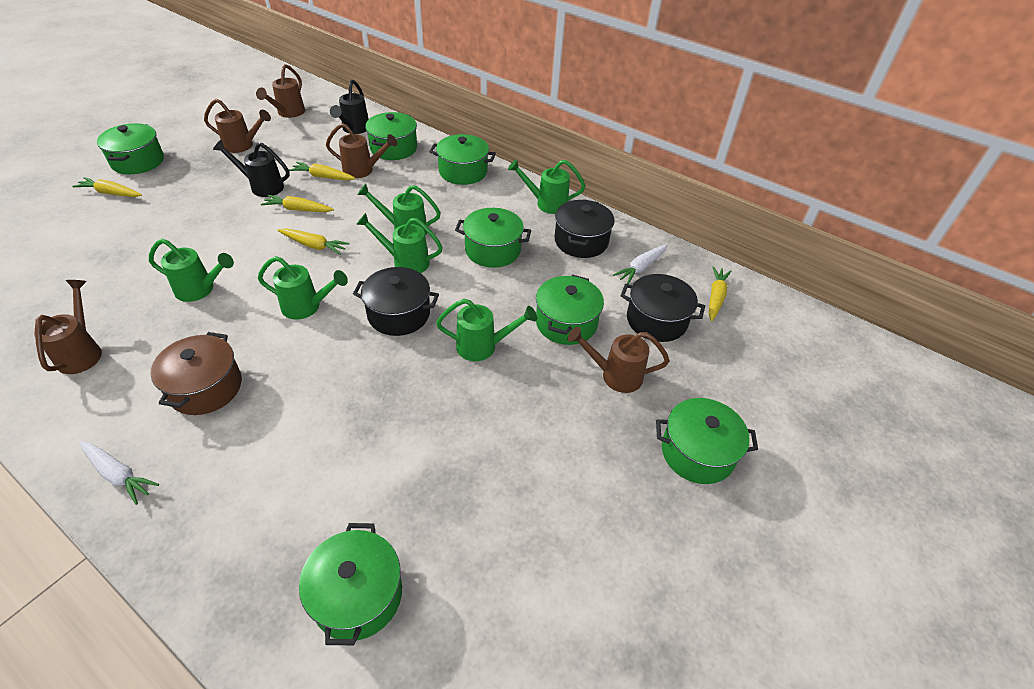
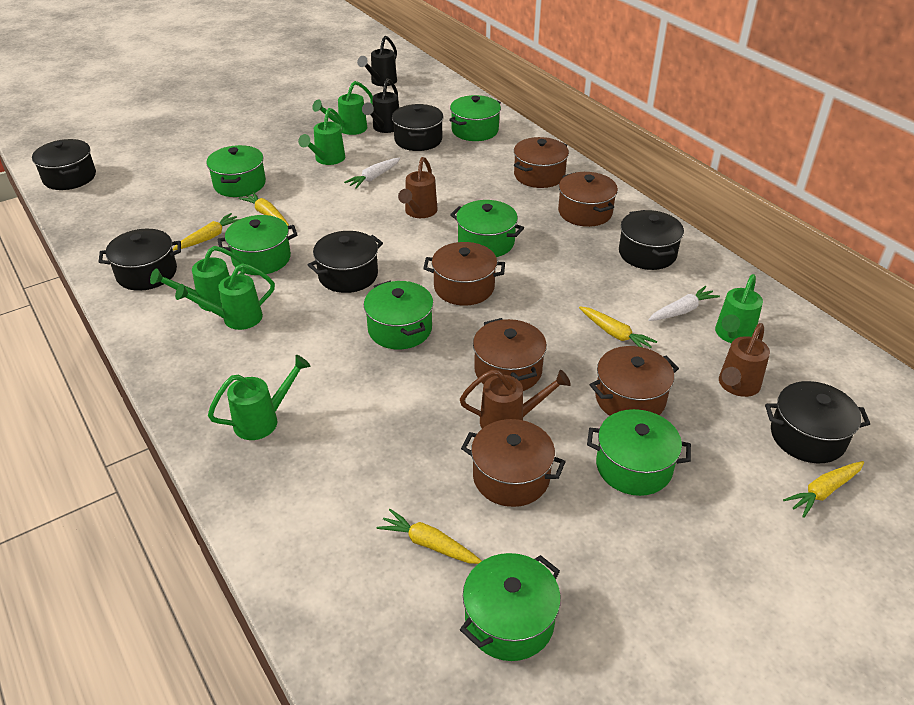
black pot: 3 -> 6
brown pot: 1 -> 6
brown watering can: 5 -> 3

